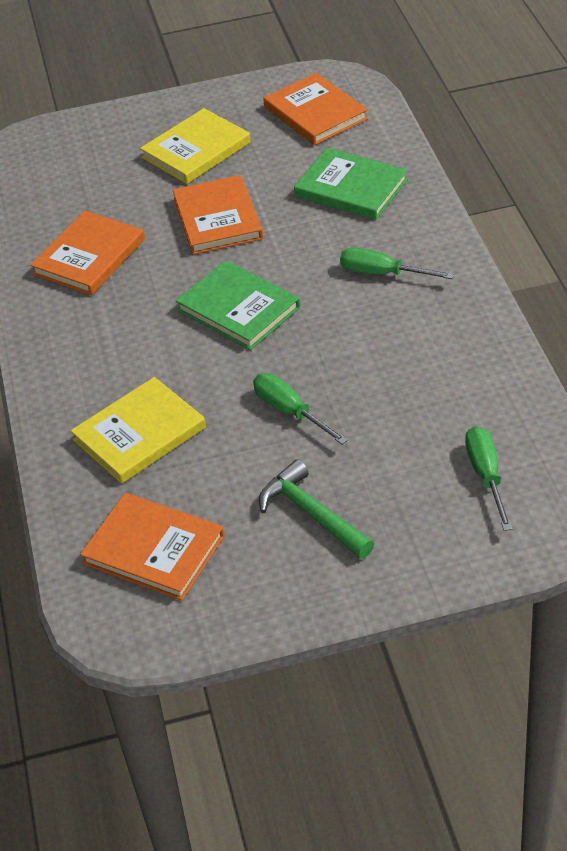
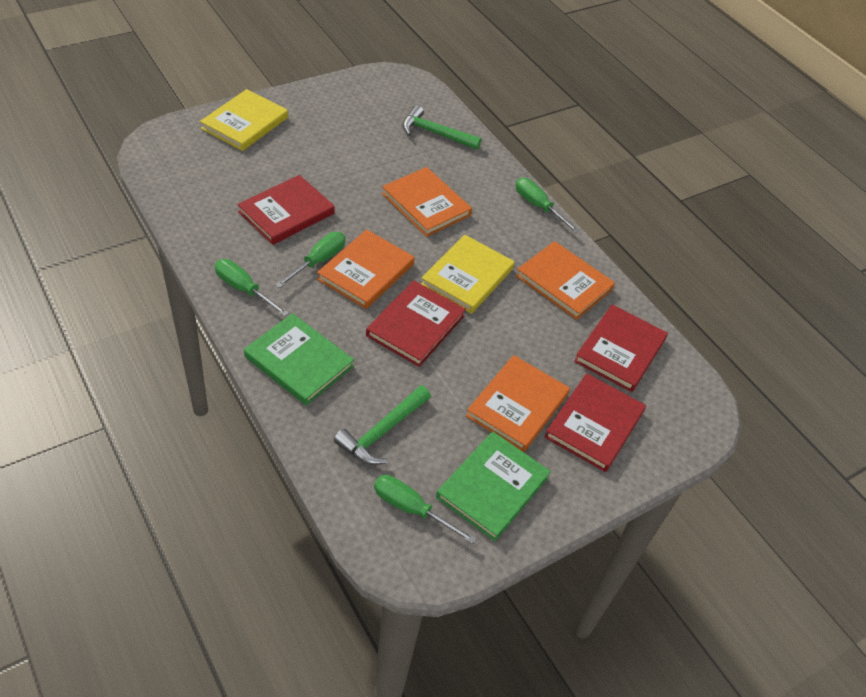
green hammer: 1 -> 2
green screwdriver: 3 -> 4
red book: 0 -> 4

